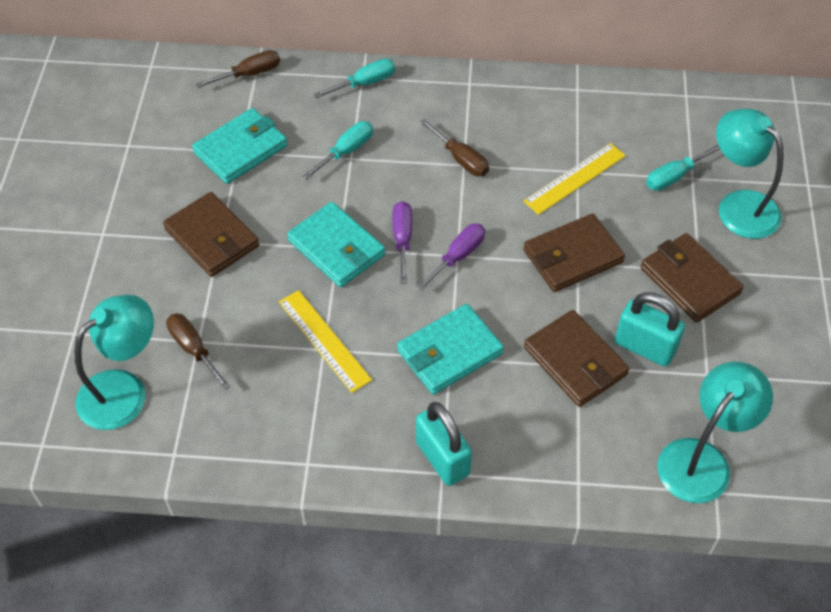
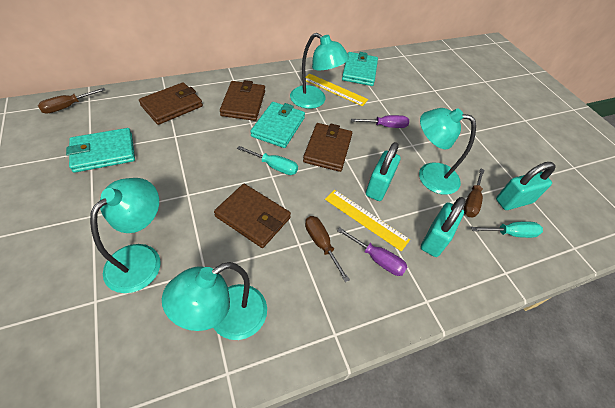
turquoise lamp: 3 -> 4
turquoise padlock: 2 -> 3
turquoise screwdriver: 3 -> 2

